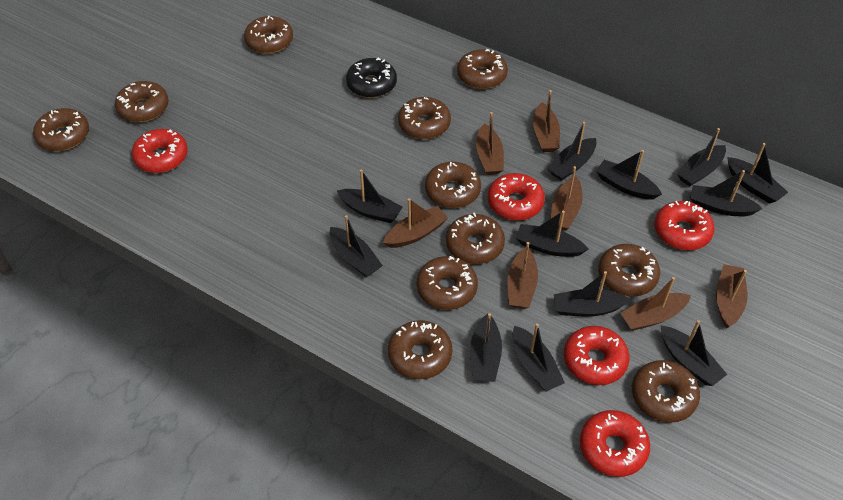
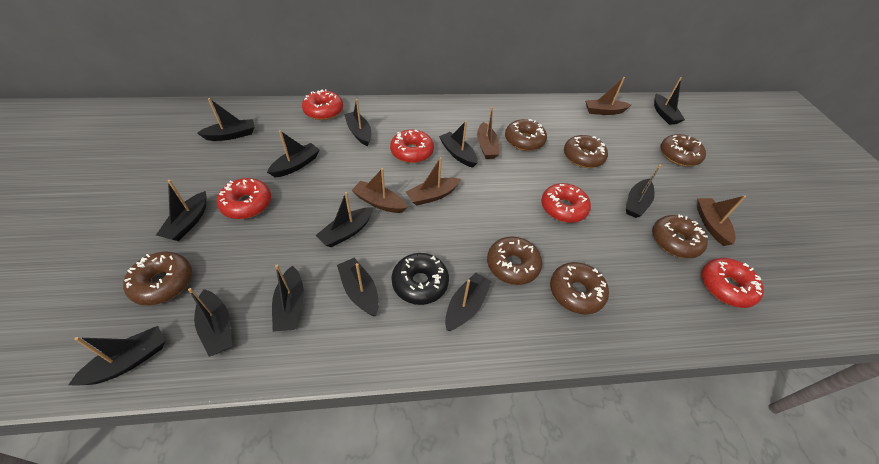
black boat: 12 -> 13
brown boat: 7 -> 5
brown donut: 11 -> 7

